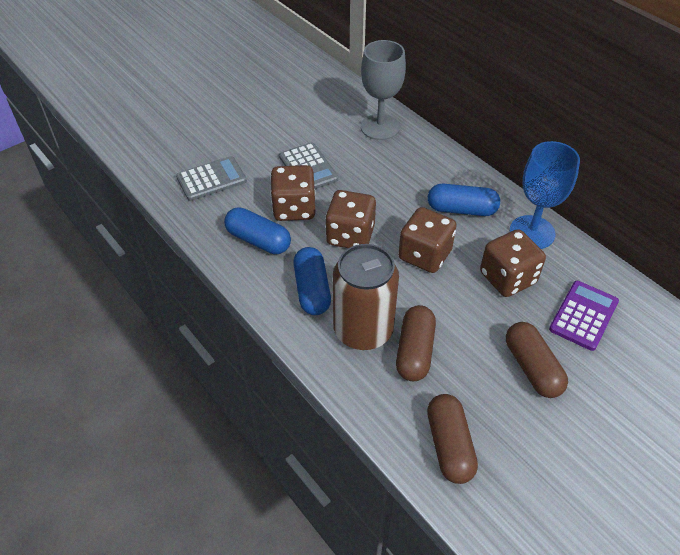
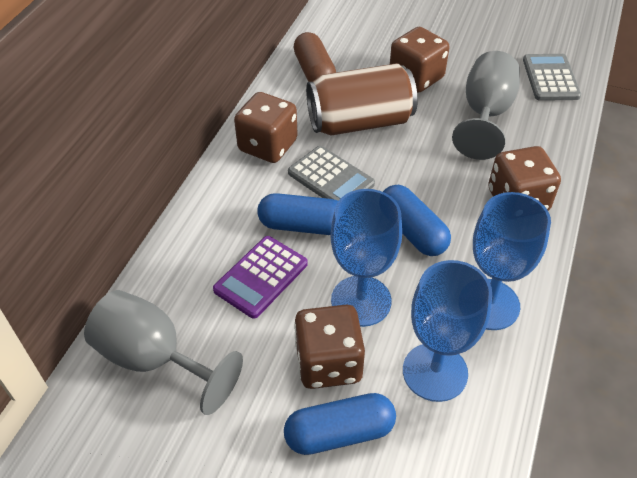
blue goblet: 1 -> 3
brown capsule: 3 -> 1
grey goblet: 1 -> 2

